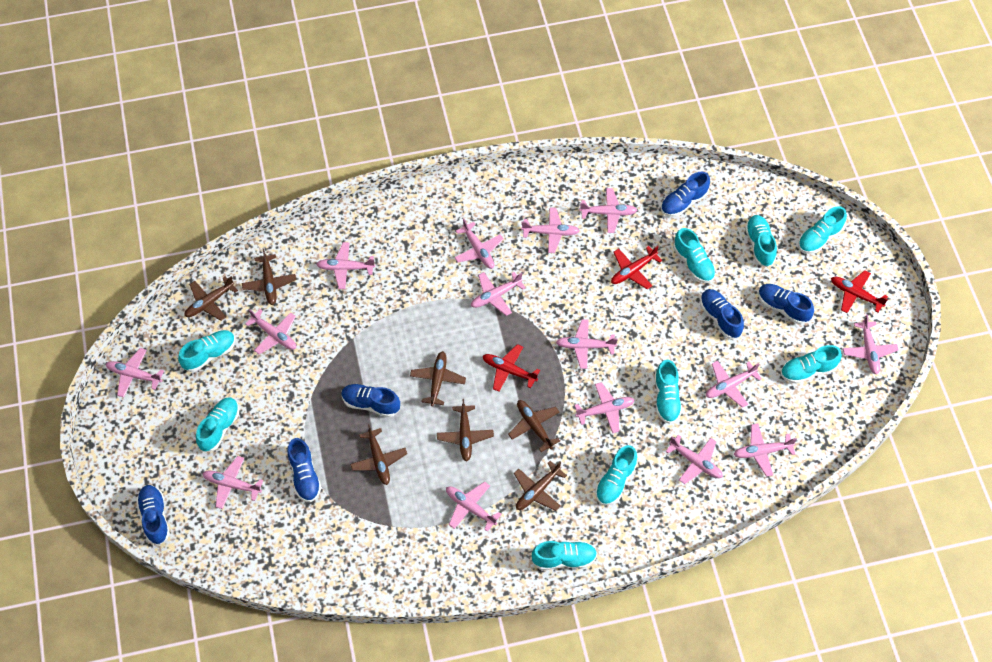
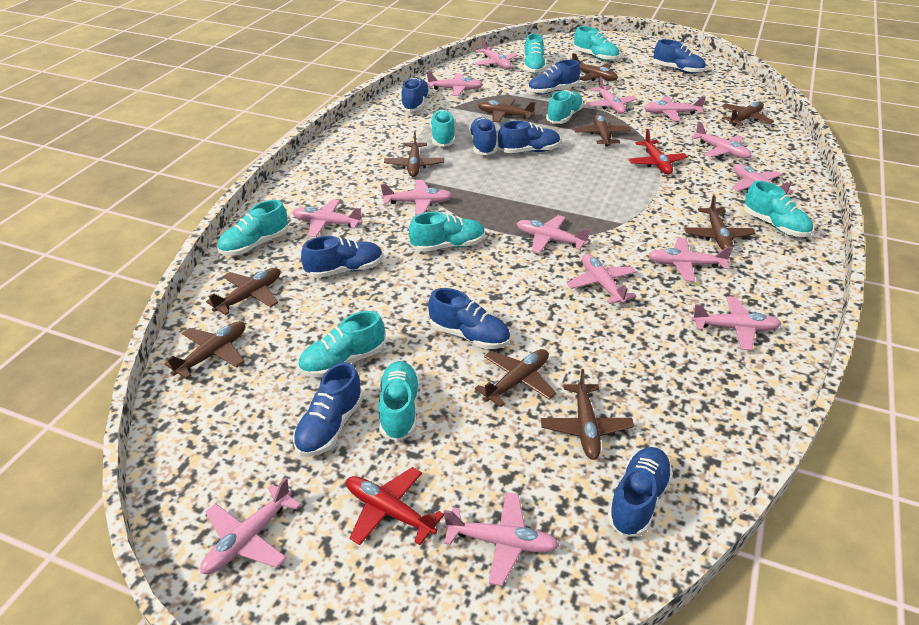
blue shoe: 6 -> 9
brown plane: 7 -> 10
pink plane: 15 -> 14
red plane: 3 -> 2

